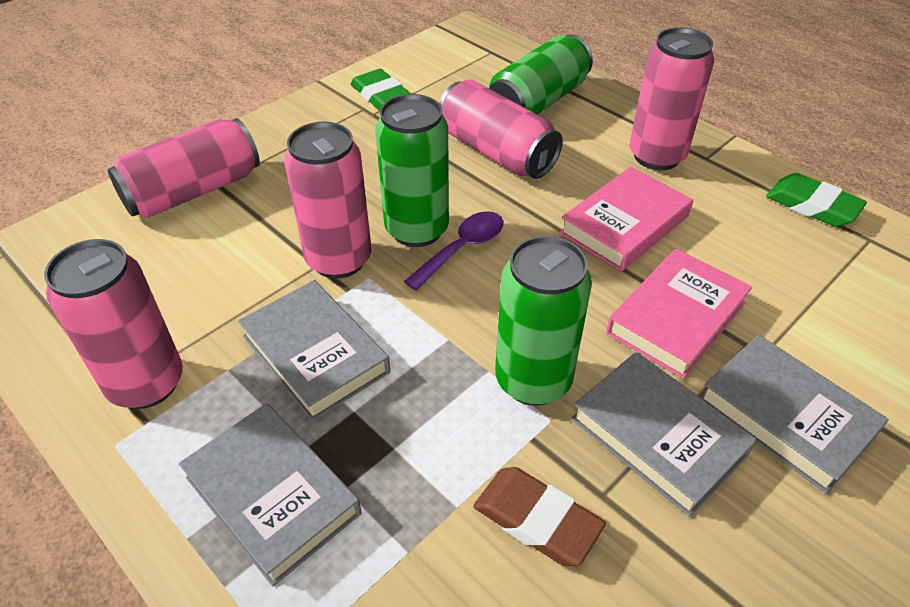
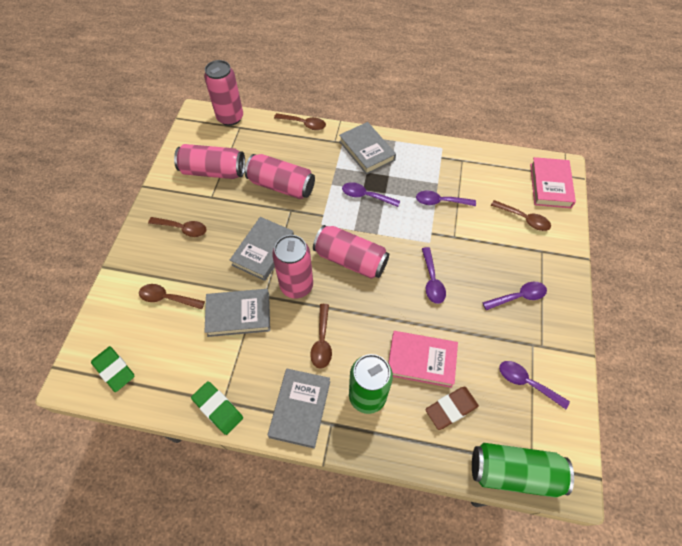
brown spoon: 0 -> 5
green can: 3 -> 2
purple spoon: 1 -> 5

